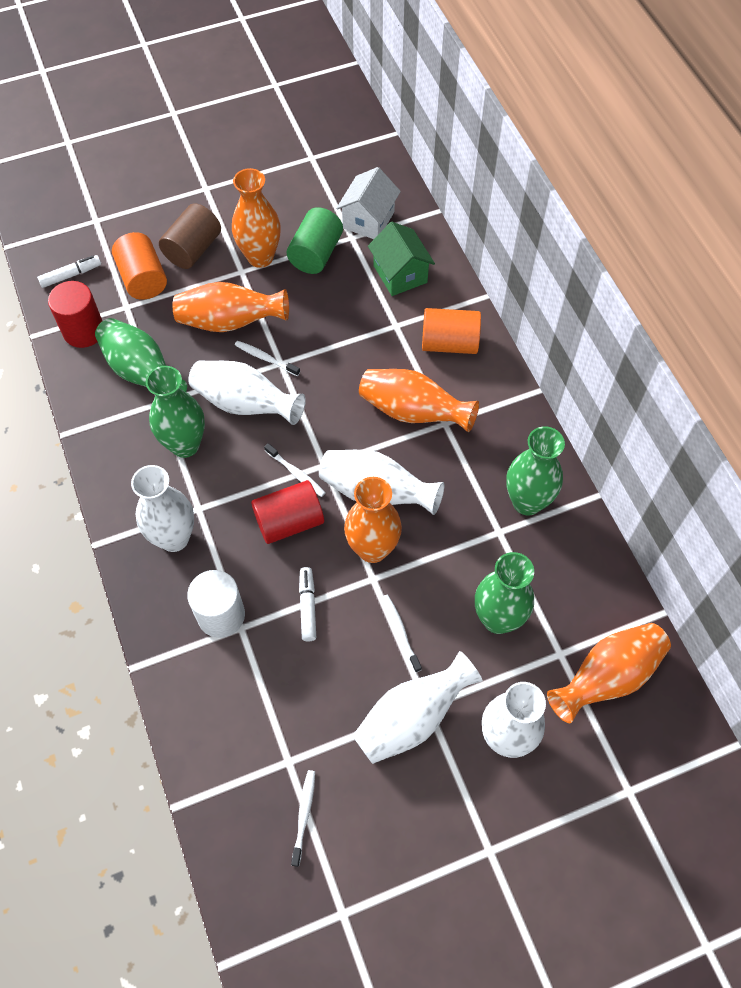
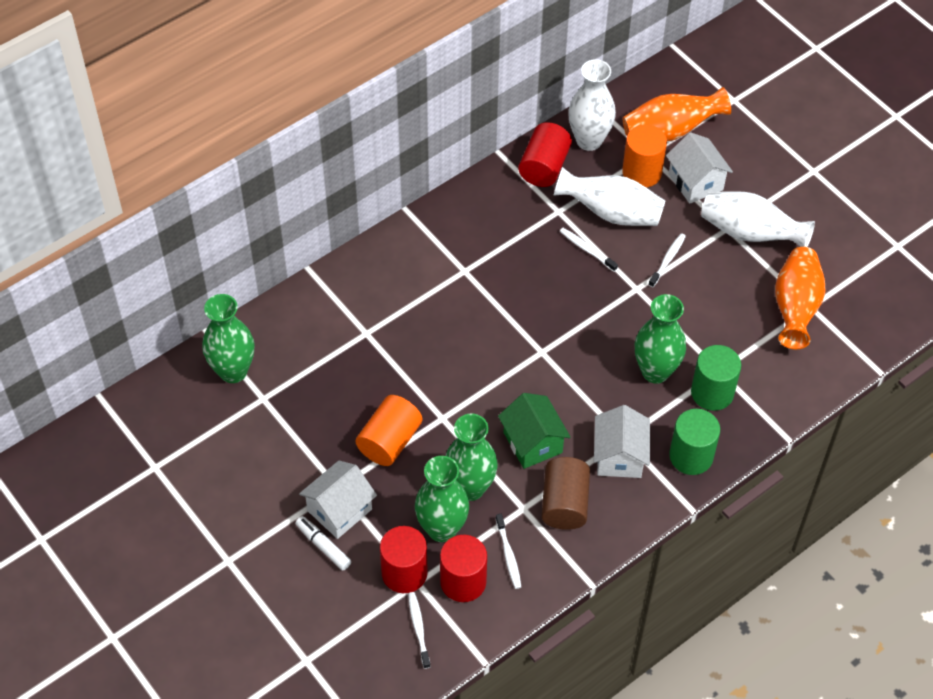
green cylinder: 1 -> 2
orange vase: 5 -> 2
red cylinder: 2 -> 3
white cylinder: 1 -> 0
white house: 1 -> 3
white marker: 2 -> 1
white vase: 5 -> 3

